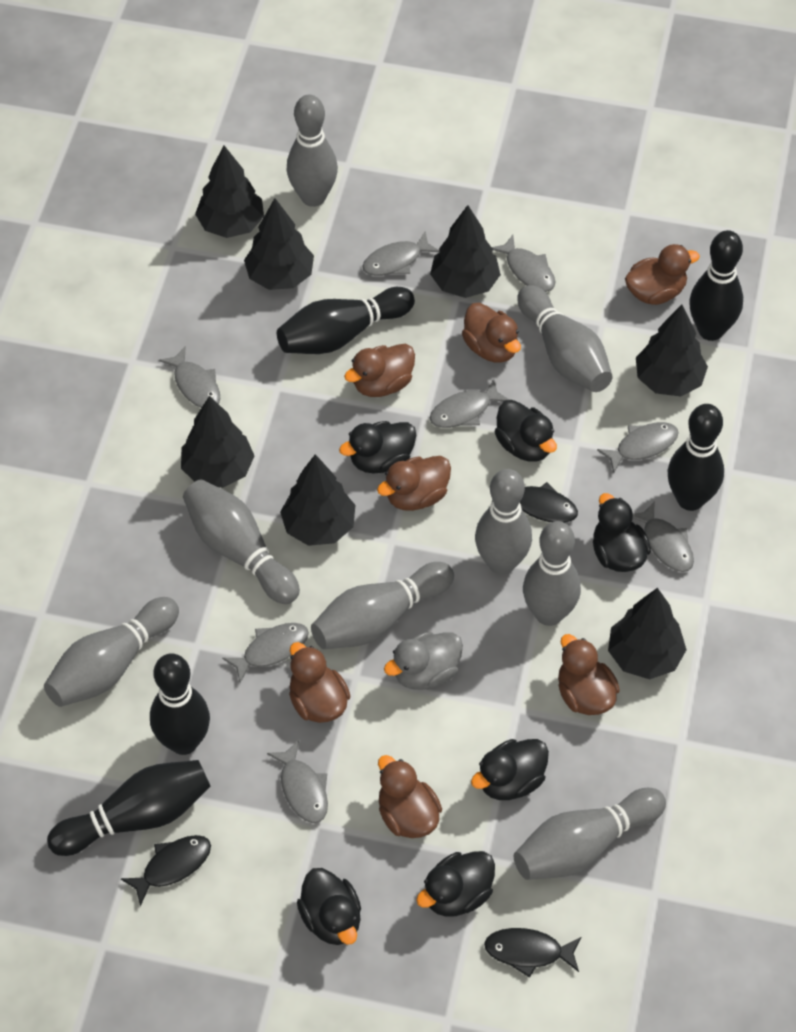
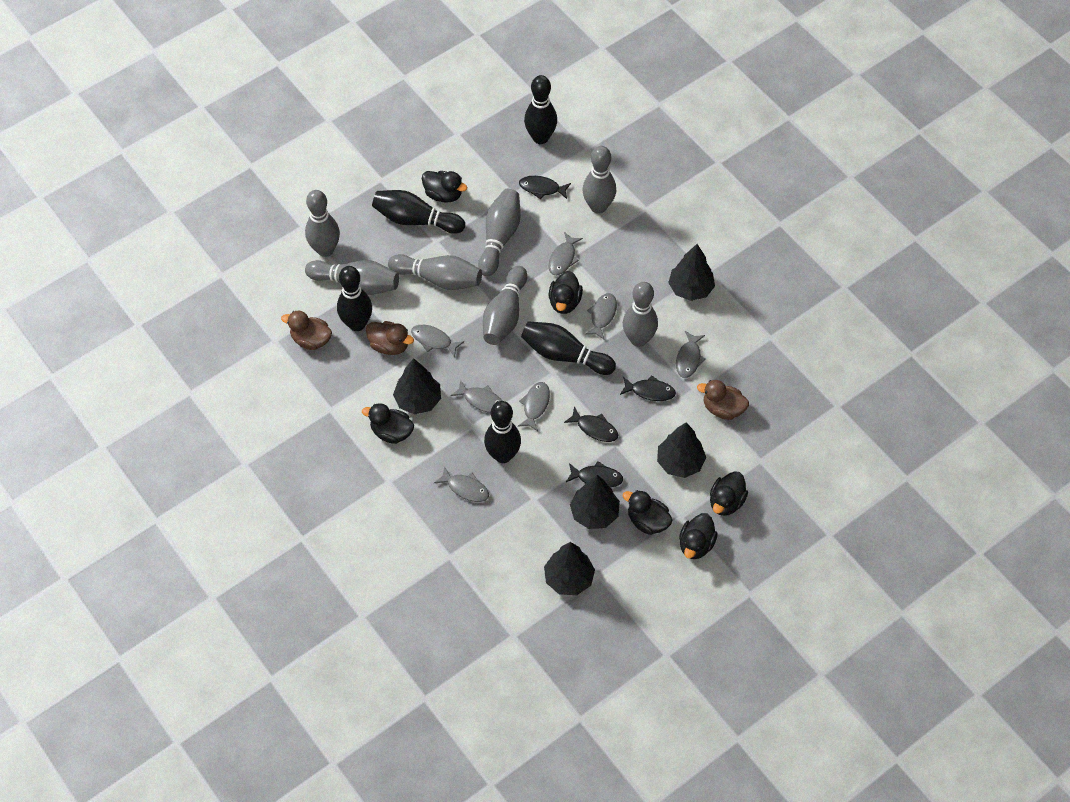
black fish: 3 -> 4
black tree: 7 -> 5
brown duck: 7 -> 3
grey bowling pin: 8 -> 7
grey duck: 1 -> 0
grey fish: 8 -> 7

